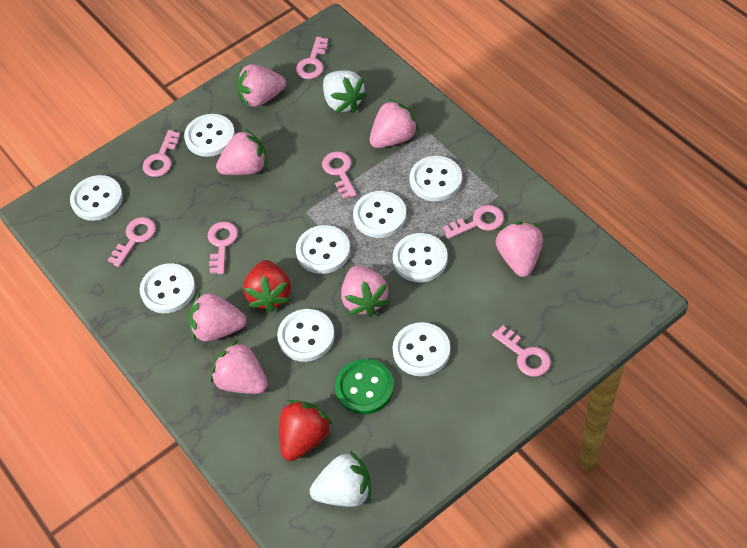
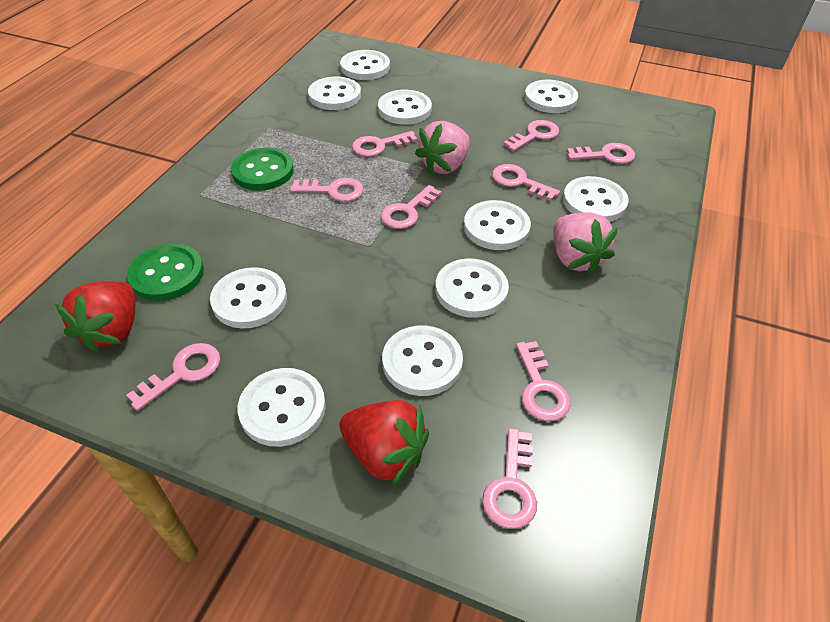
green button: 1 -> 2
pink key: 7 -> 9
pink strawberry: 7 -> 2
white button: 9 -> 10
white strawberry: 2 -> 0

